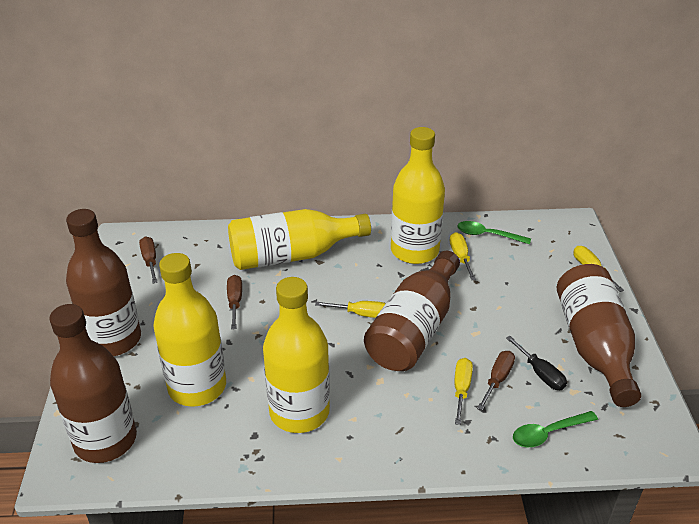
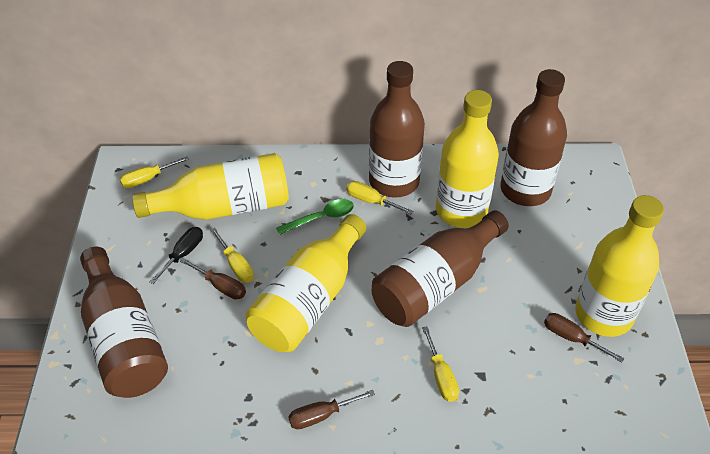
green spoon: 2 -> 1

